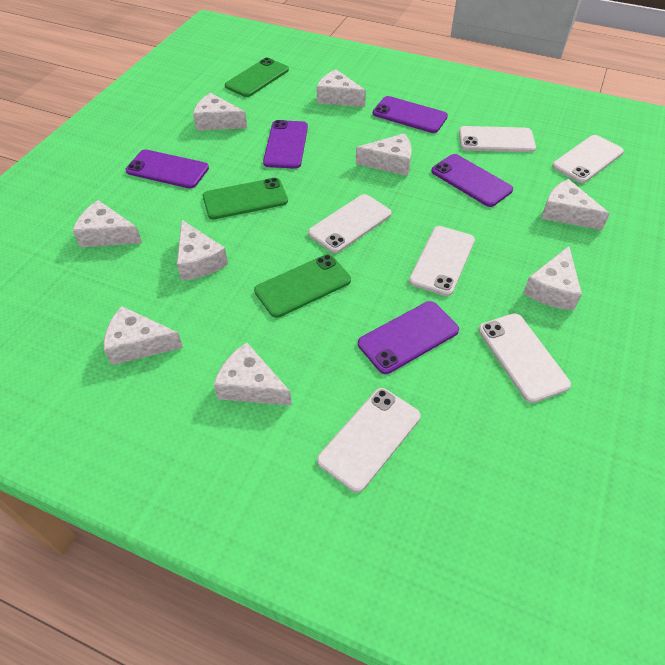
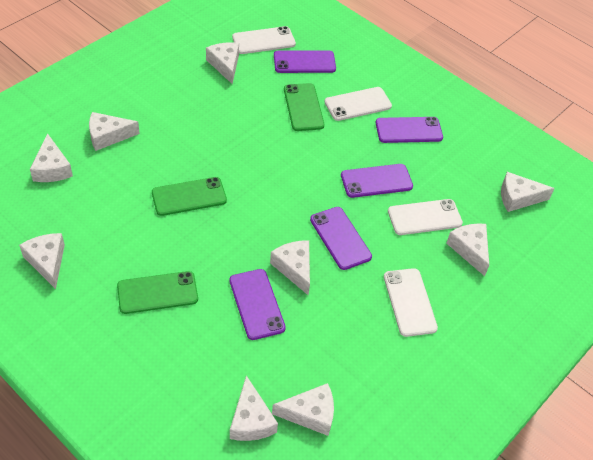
white phone: 6 -> 4

